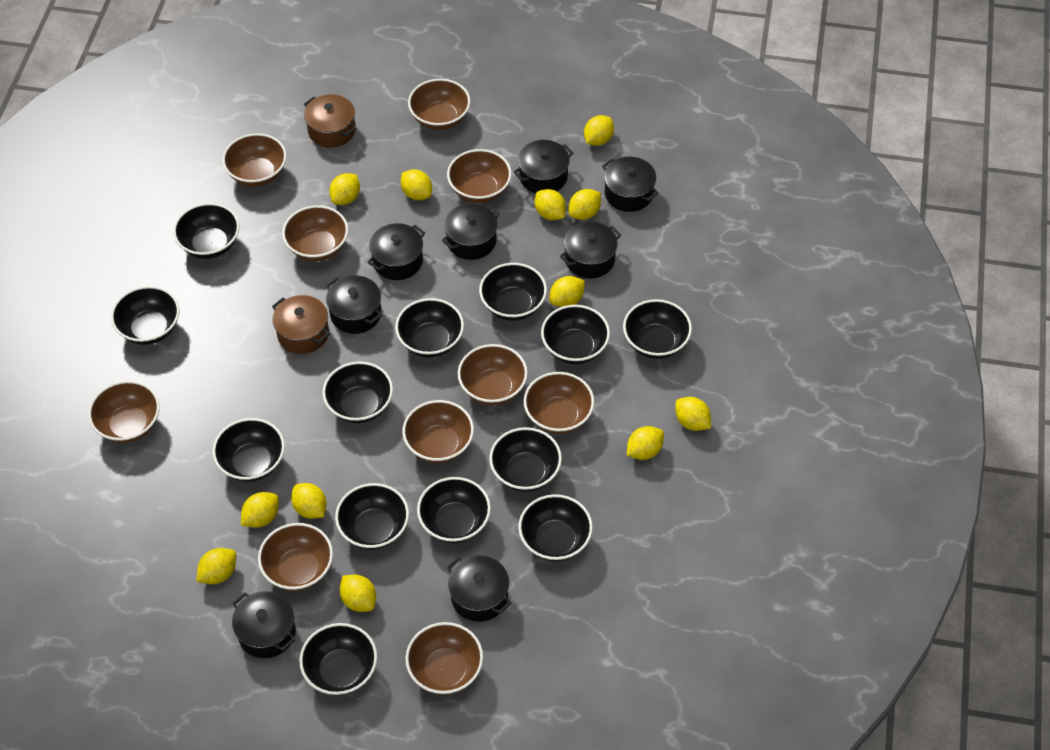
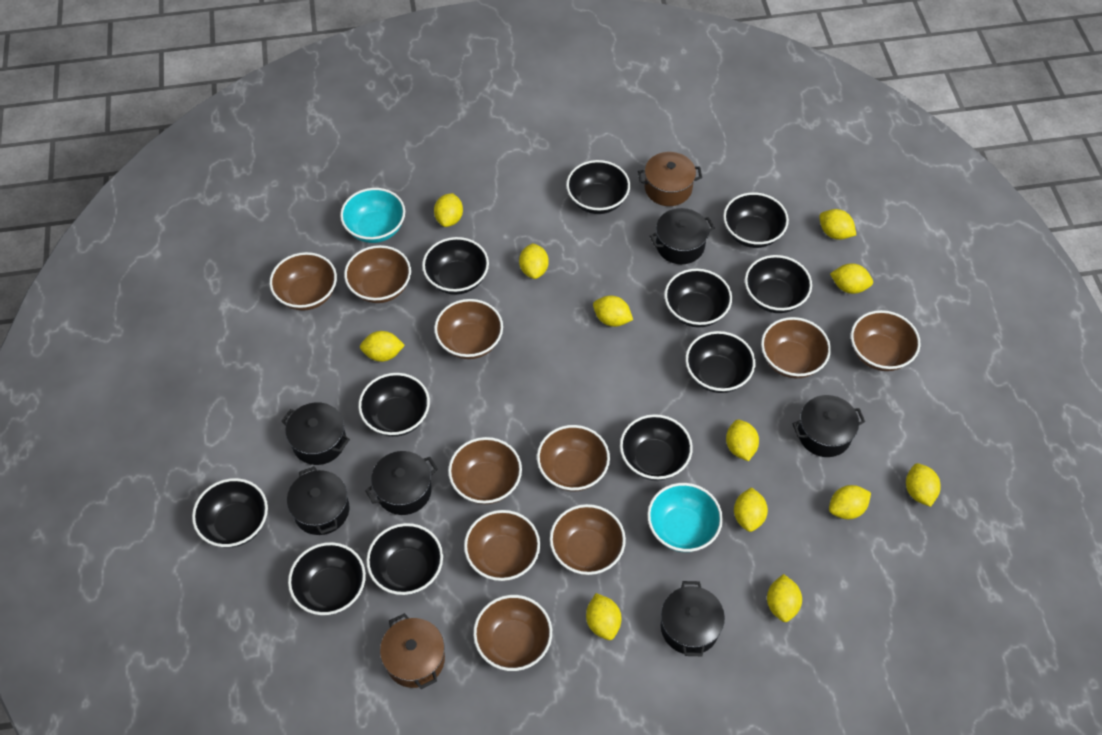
black bowl: 13 -> 11
black pot: 8 -> 6
turquoise bowl: 0 -> 2

